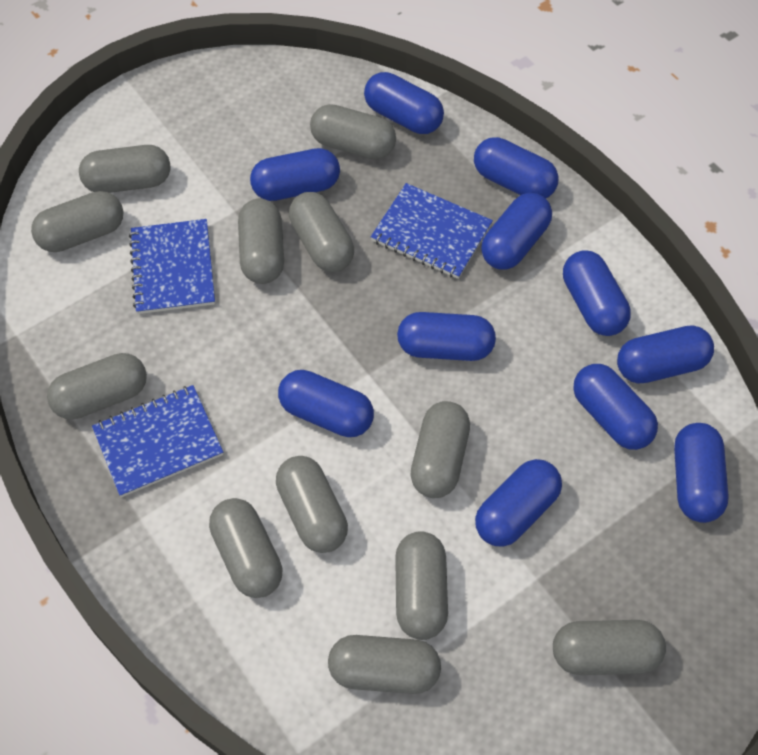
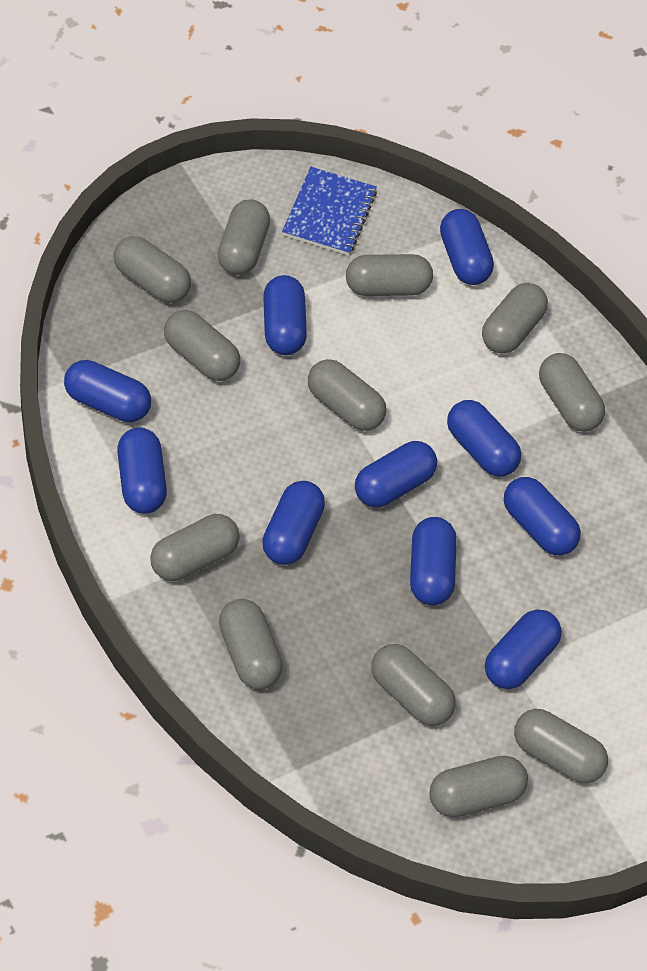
blue capsule: 11 -> 10
blue notebook: 3 -> 1

